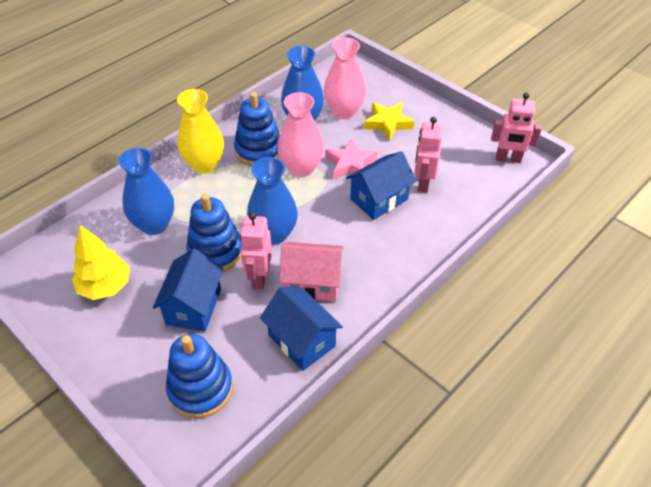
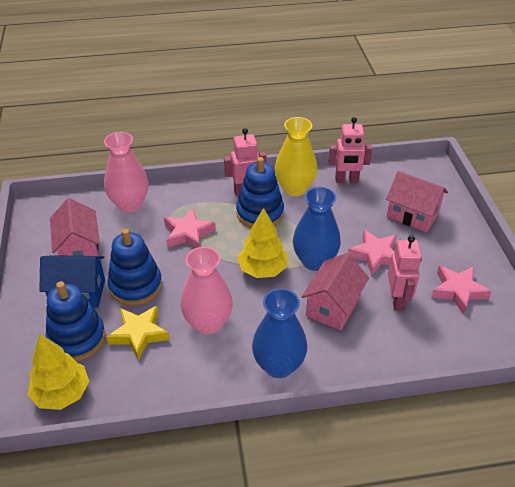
blue house: 3 -> 1
blue vase: 3 -> 2
pink house: 1 -> 3
pink star: 1 -> 3
yellow tree: 1 -> 2

